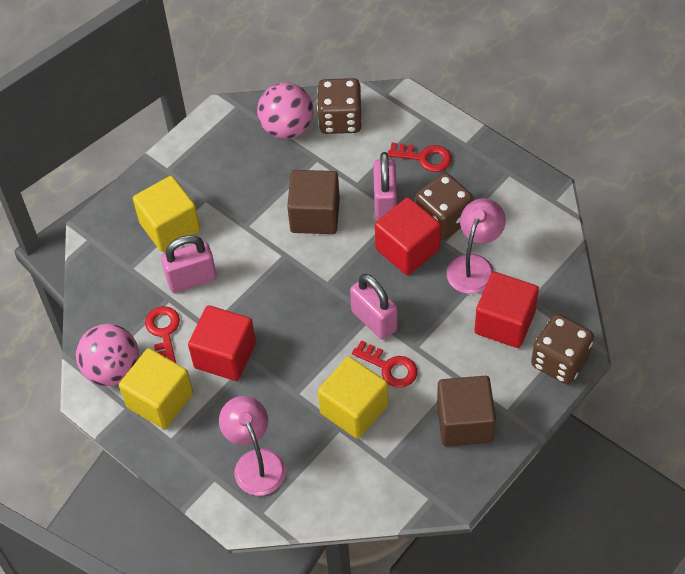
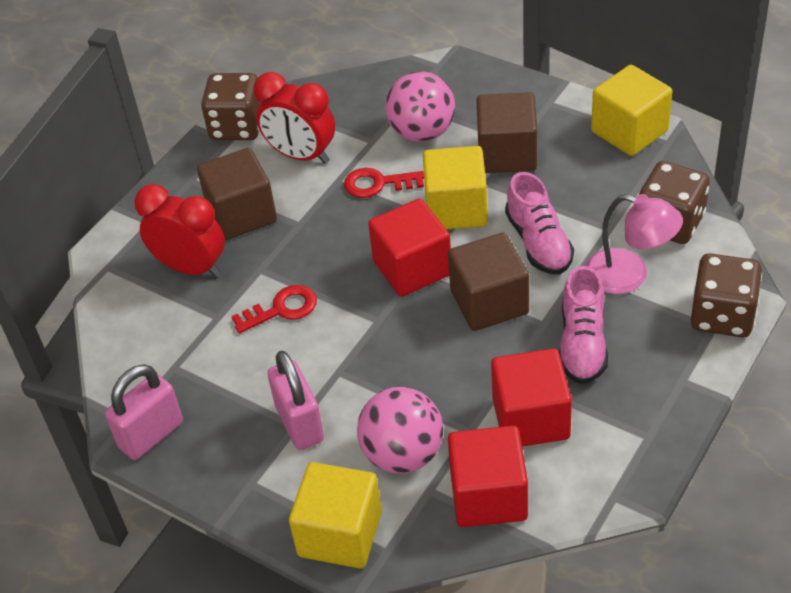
brown cube: 2 -> 3
pink lamp: 2 -> 1
pink padlock: 3 -> 2
pink shoe: 0 -> 2
red clock: 0 -> 2
red key: 3 -> 2

